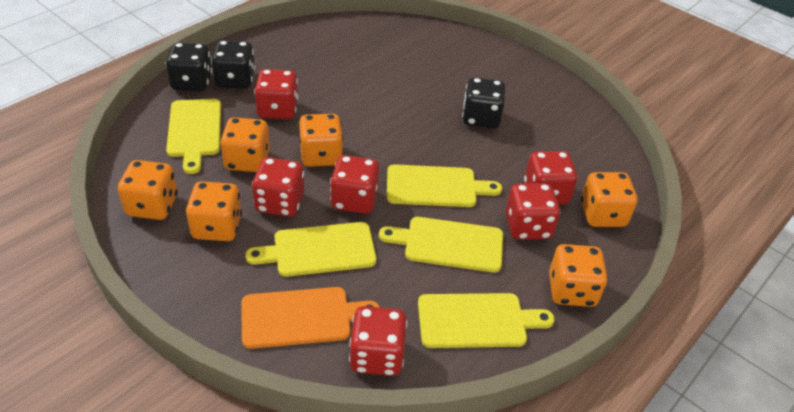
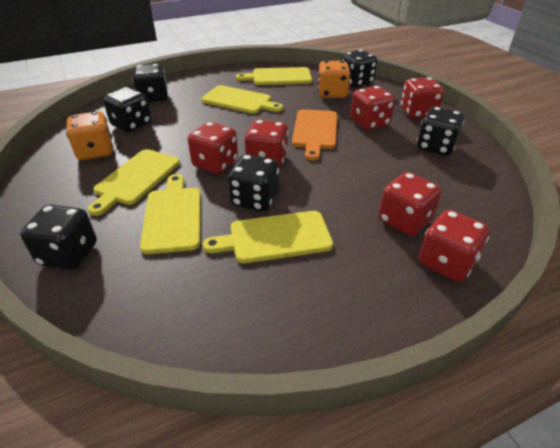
black dice: 3 -> 6
orange dice: 6 -> 2

